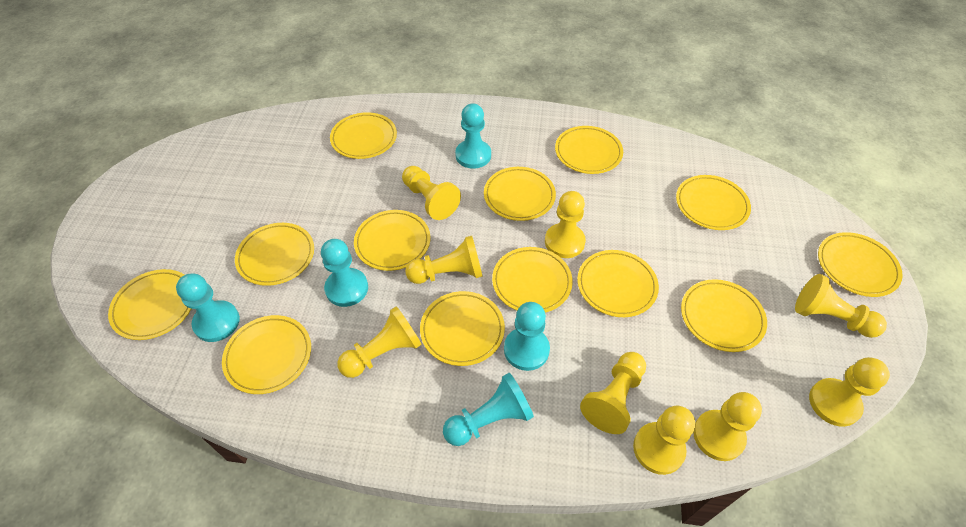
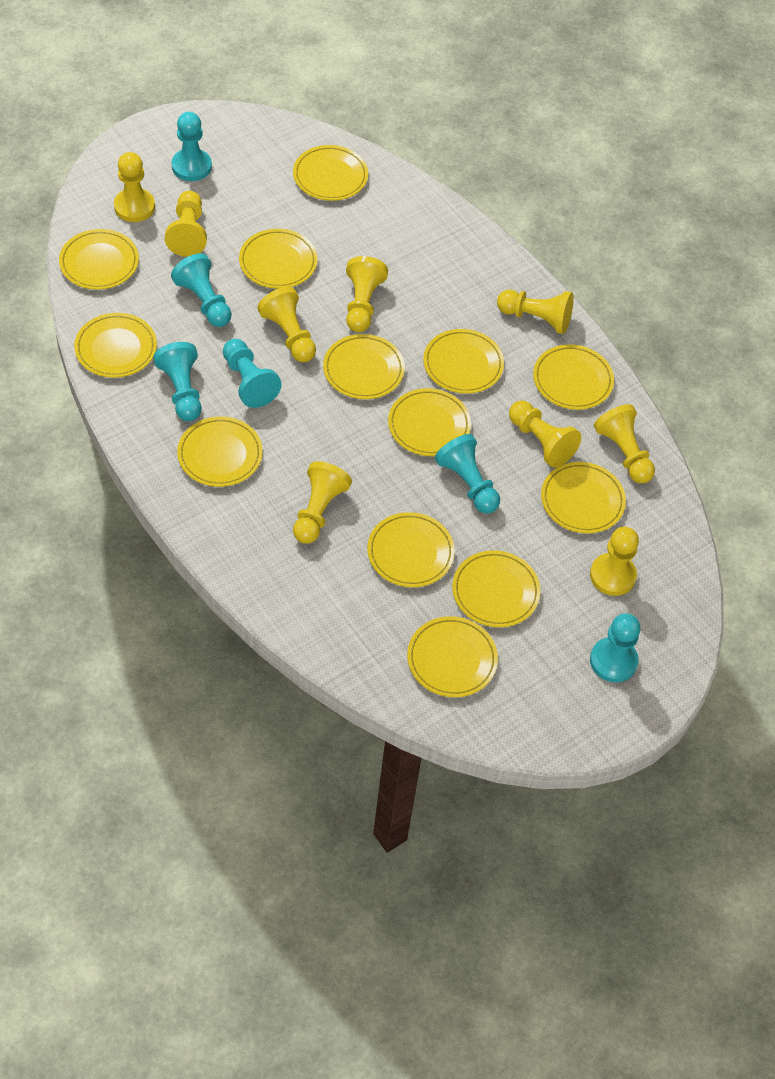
turquoise pawn: 5 -> 6

